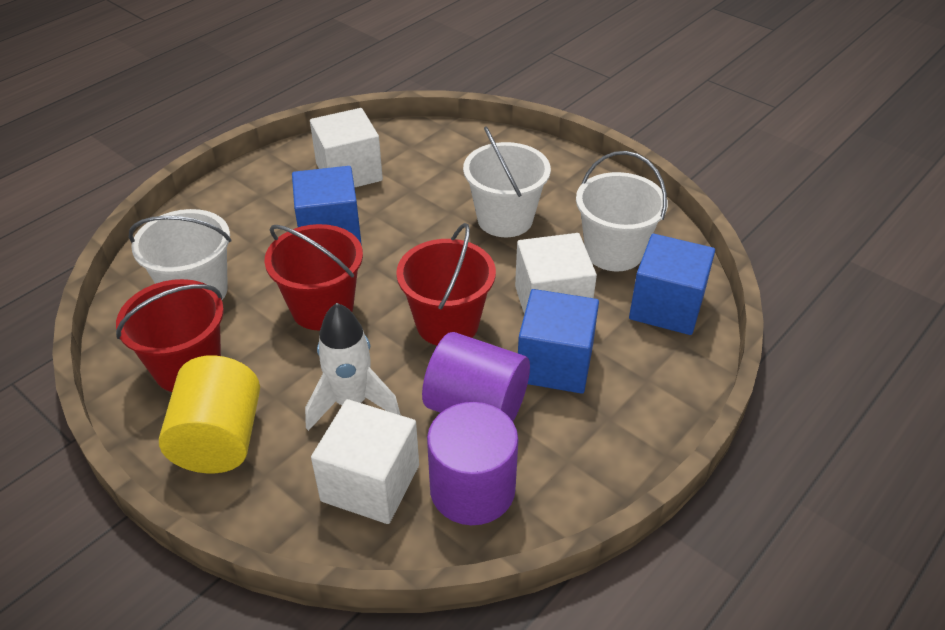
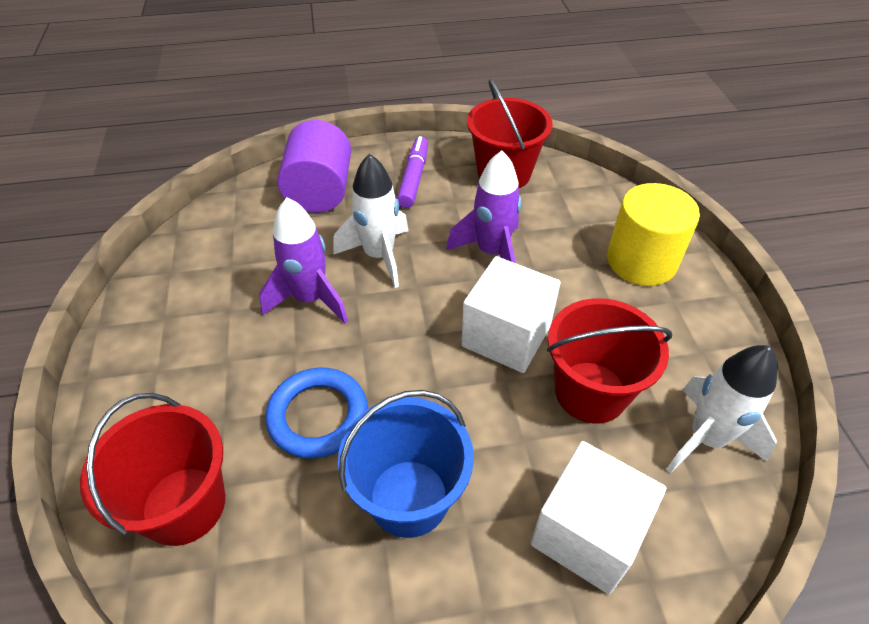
blue bucket: 0 -> 1
blue cube: 3 -> 0
blue ring: 0 -> 1
purple cylinder: 2 -> 1
purple marker: 0 -> 1
purple rocket: 0 -> 2
white bucket: 3 -> 0
white cube: 3 -> 2
white rocket: 1 -> 2

